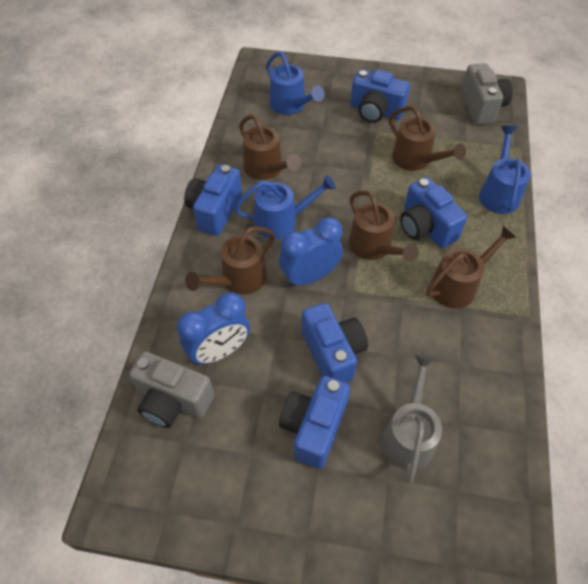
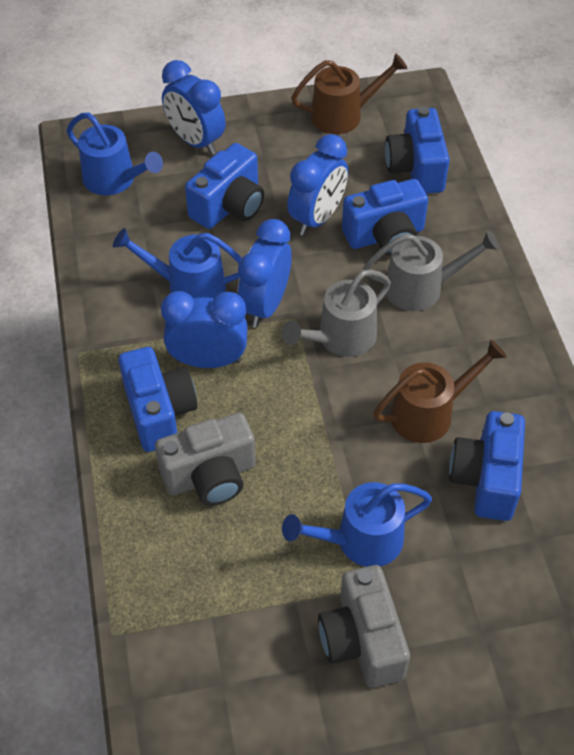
blue clock: 2 -> 4
brown watering can: 5 -> 2
grey watering can: 1 -> 2

